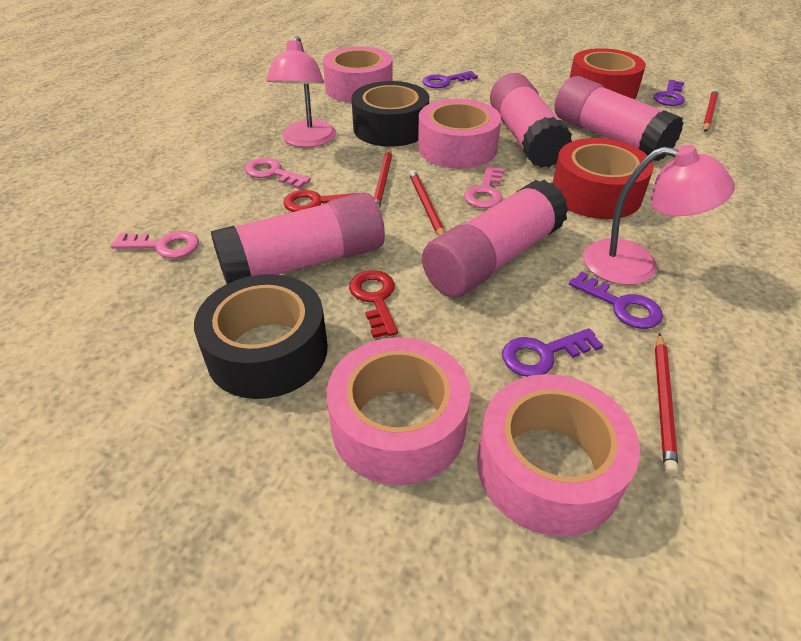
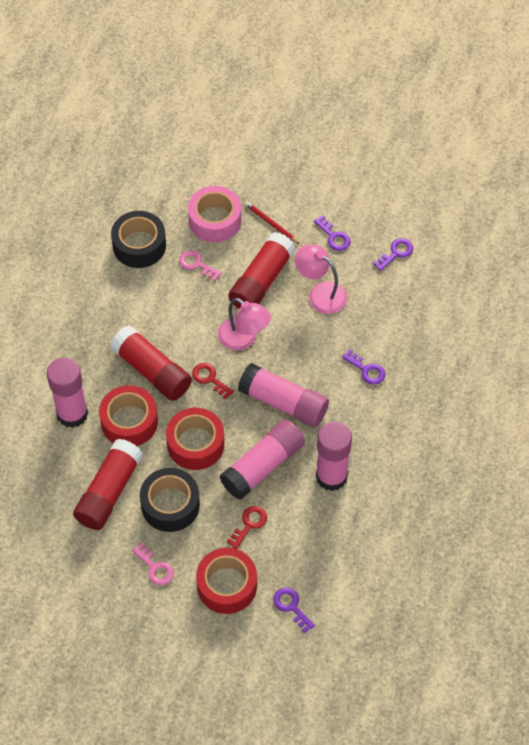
pink key: 3 -> 2
pink tape: 4 -> 1
red glue stick: 0 -> 3
red pencil: 4 -> 1
red tape: 2 -> 3

